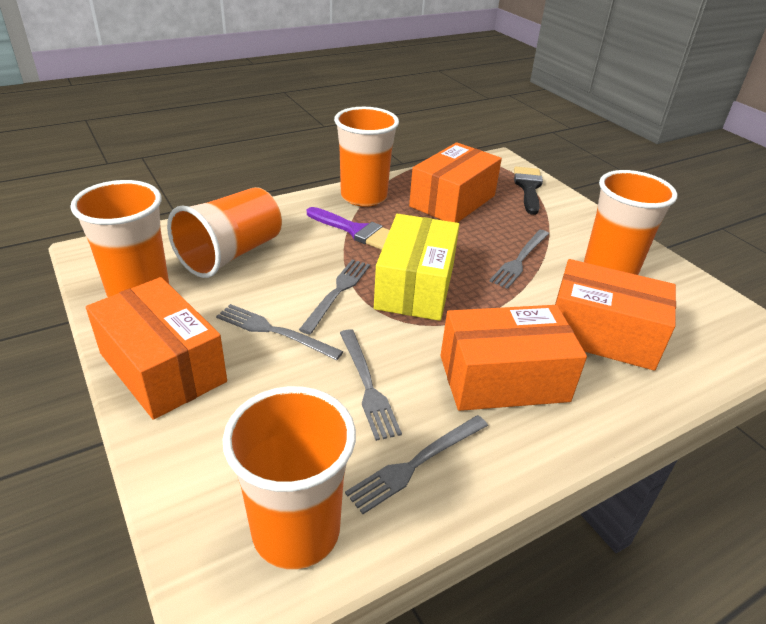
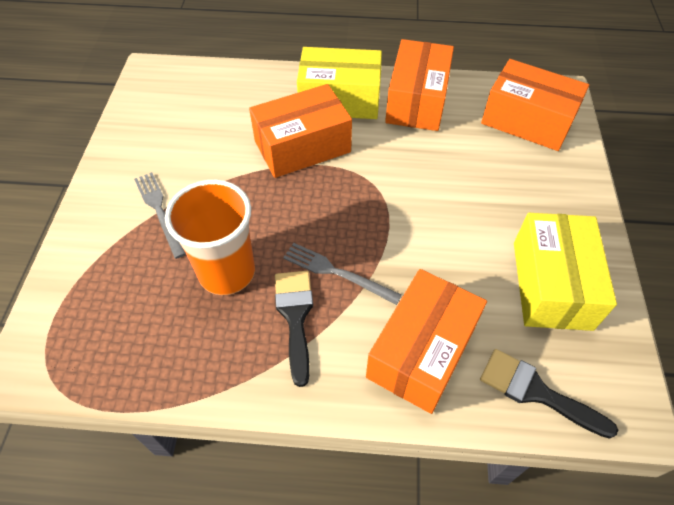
black brush: 1 -> 2
grey fork: 5 -> 2
orange cup: 5 -> 1
purple brush: 1 -> 0
yellow box: 1 -> 2

